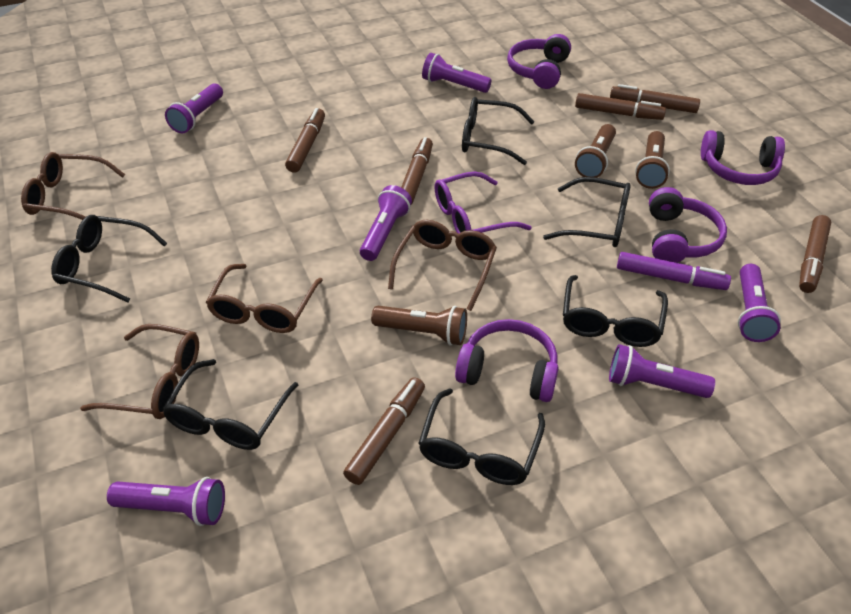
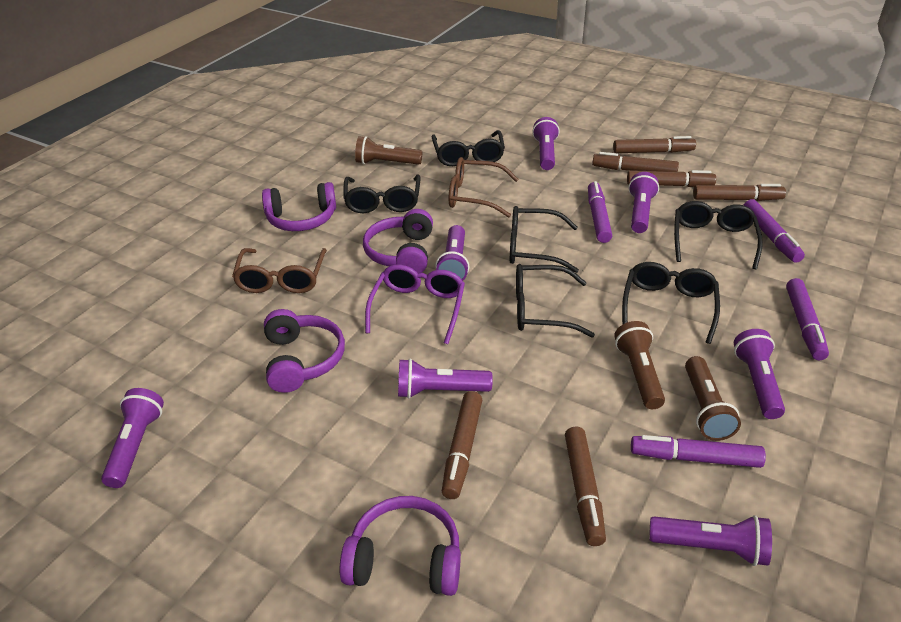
brown glasses: 4 -> 2
purple flashlight: 6 -> 7
purple marker: 1 -> 4

